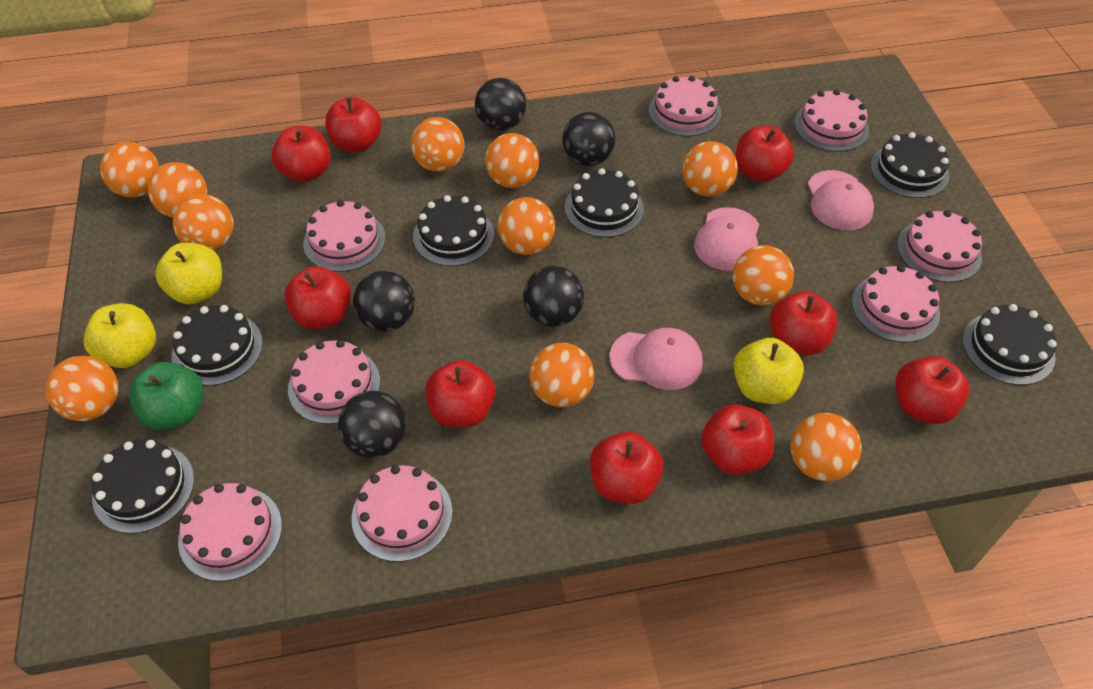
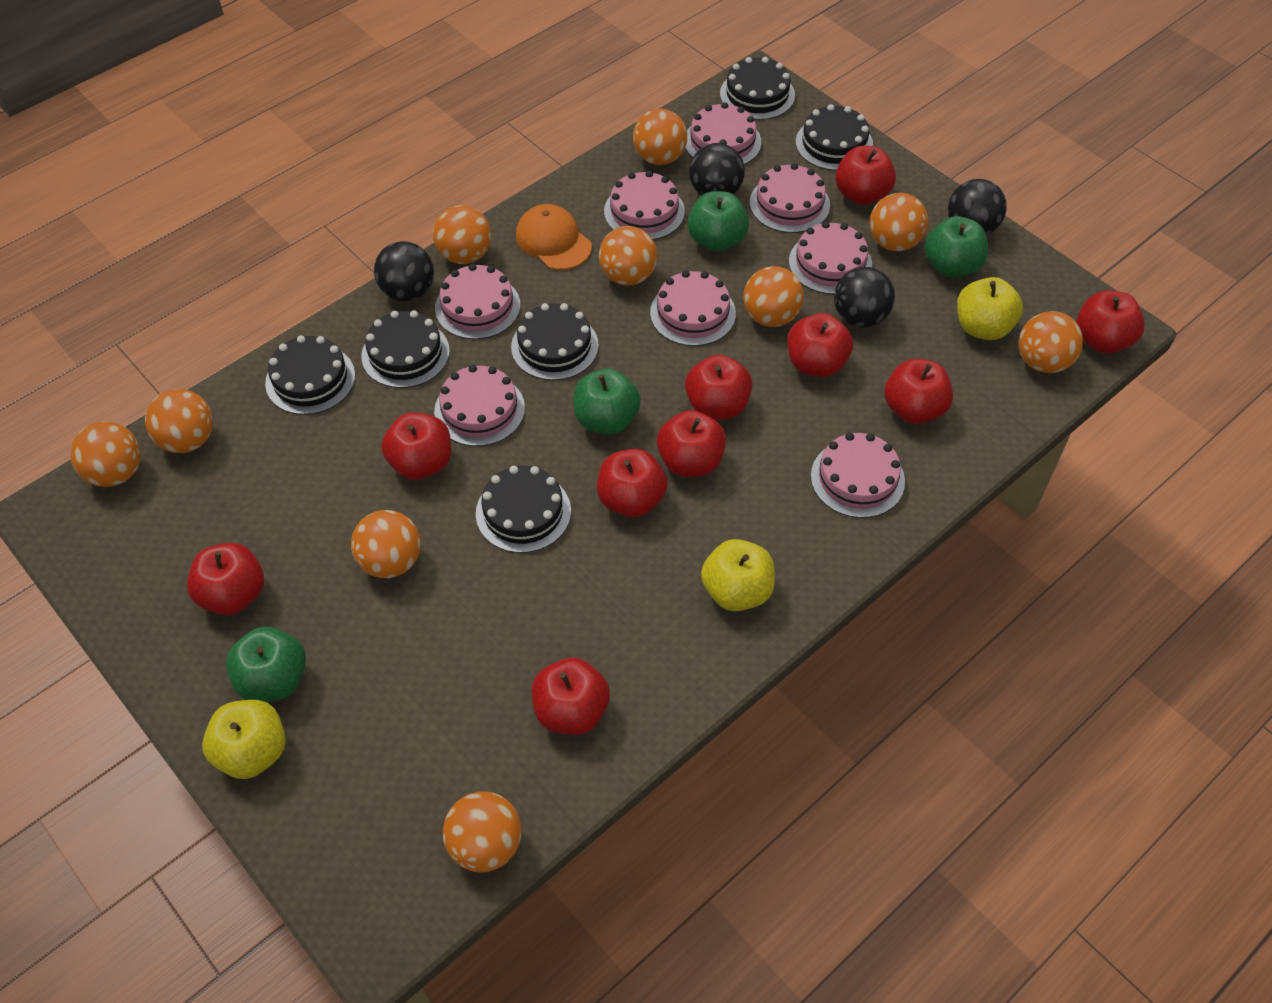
black ball: 5 -> 4
green apple: 1 -> 4
orange ball: 11 -> 10
orange cap: 0 -> 1
pink cap: 3 -> 0
red apple: 9 -> 10

